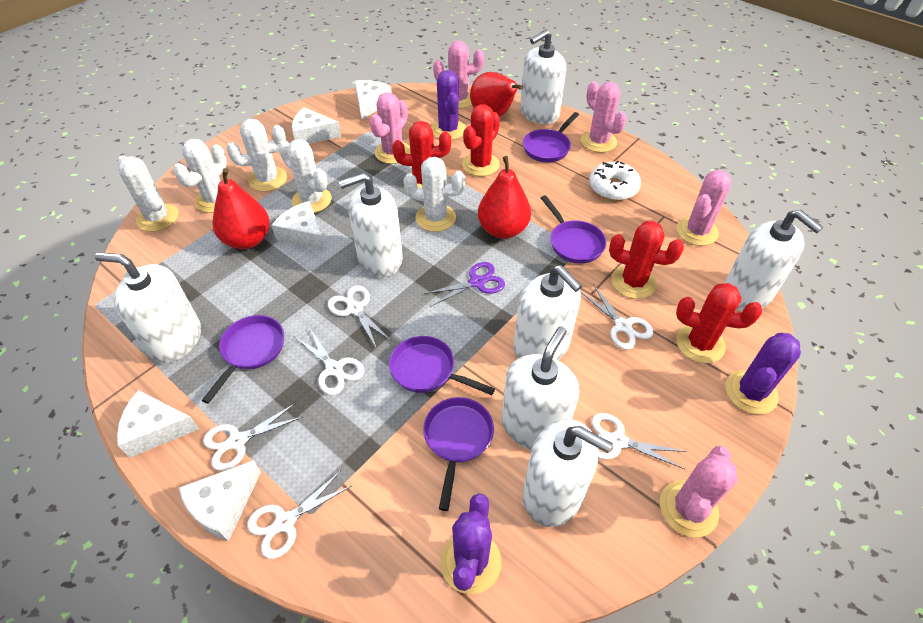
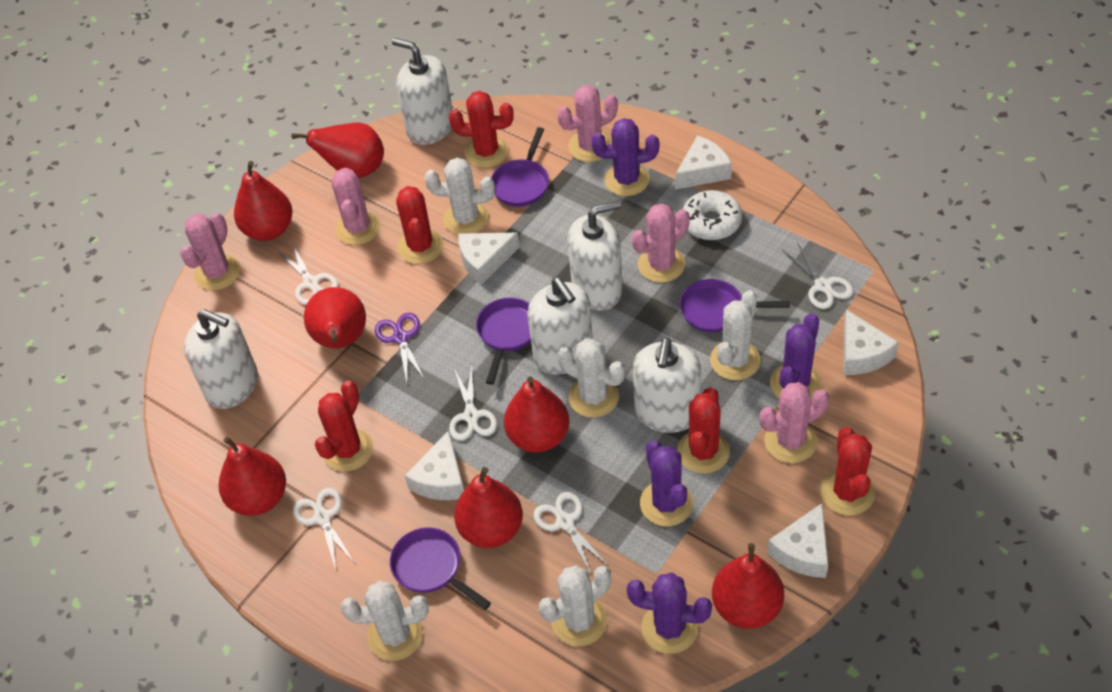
purple cactus: 3 -> 4
purple pan: 5 -> 4
red cactus: 4 -> 5
red pear: 3 -> 7
white scissors: 6 -> 5
white soap dispenser: 7 -> 5

